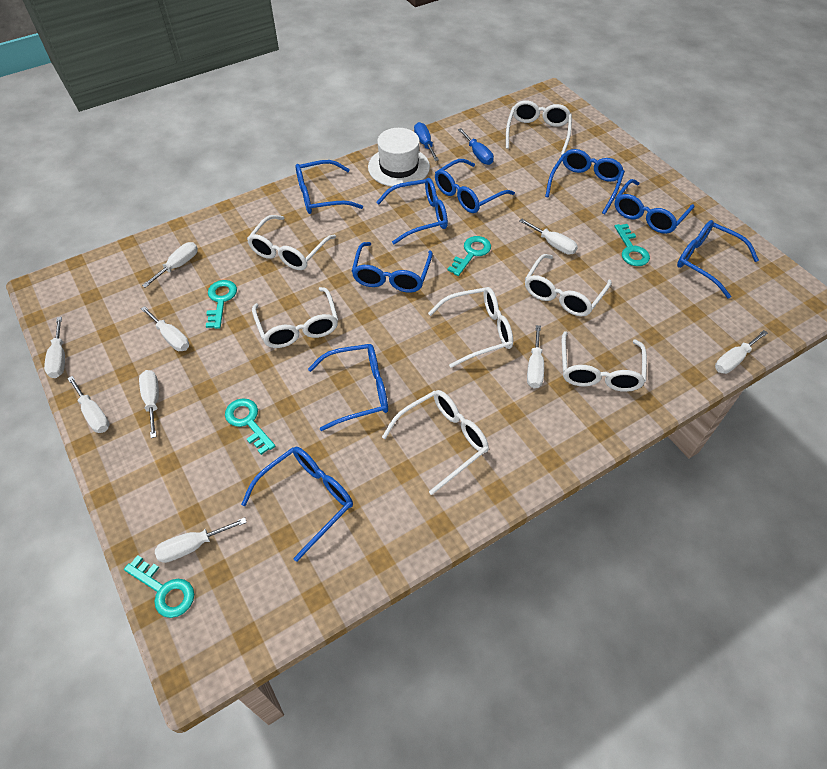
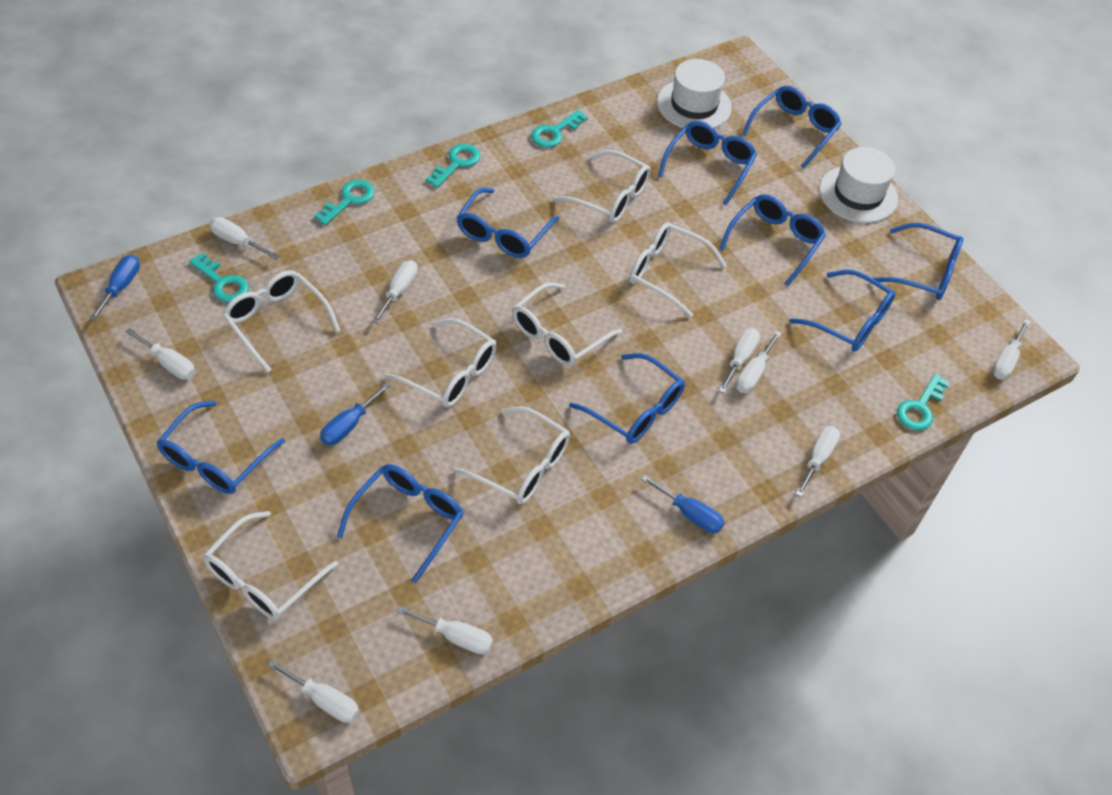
blue screwdriver: 2 -> 3
white hat: 1 -> 2

